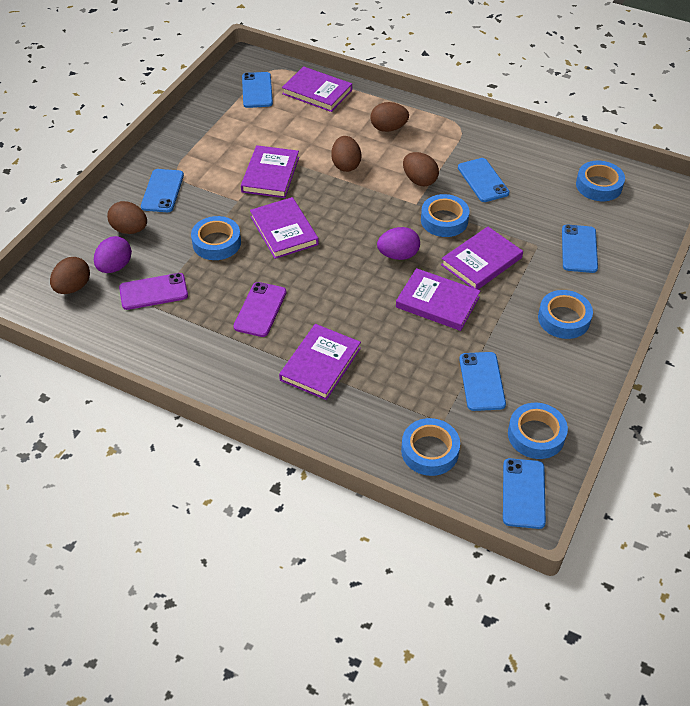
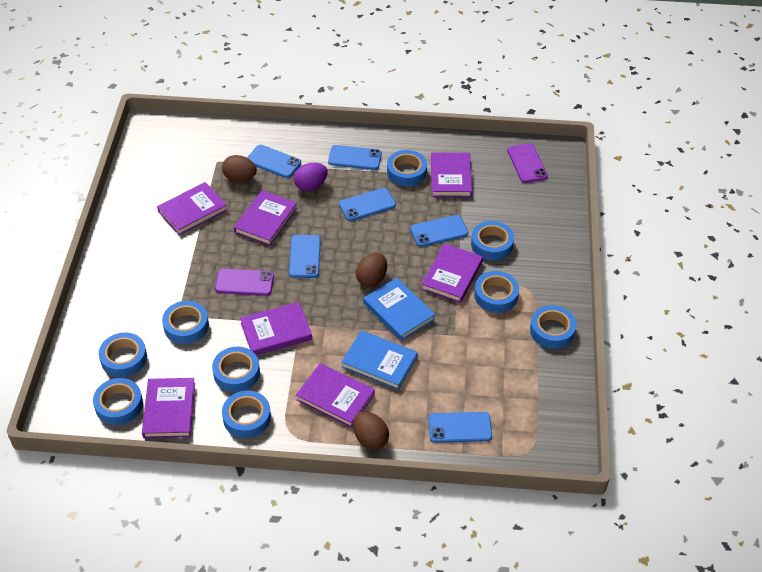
blue book: 0 -> 2
blue tape: 6 -> 9
brown egg: 5 -> 3
purple book: 6 -> 7
purple egg: 2 -> 1

